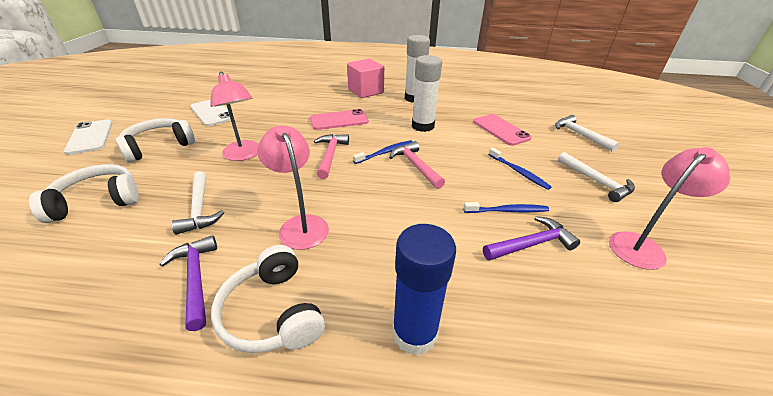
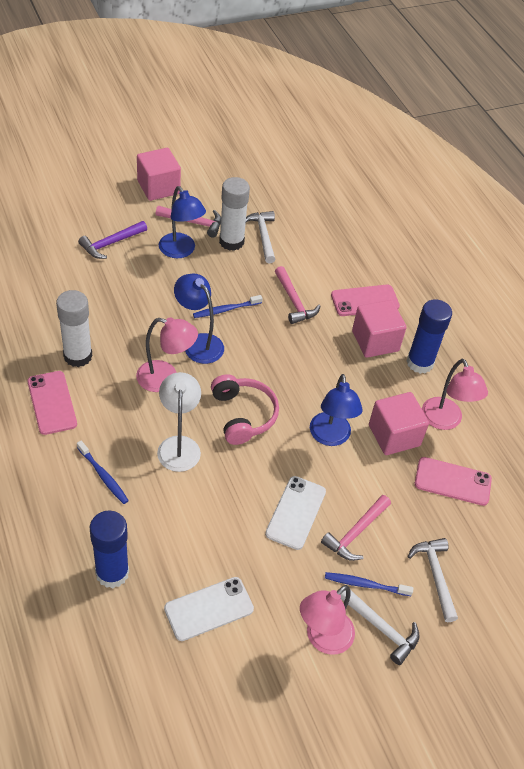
blue glue stick: 1 -> 2
blue lamp: 0 -> 3
pink cube: 1 -> 3
pink hammer: 2 -> 3
pink headphones: 0 -> 1
pink phone: 2 -> 3
purple hammer: 2 -> 1
white headphones: 3 -> 0
white lamp: 0 -> 1

